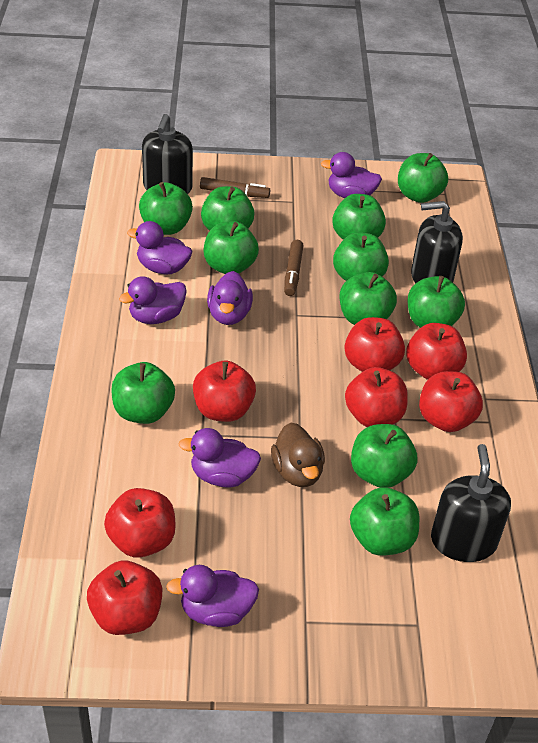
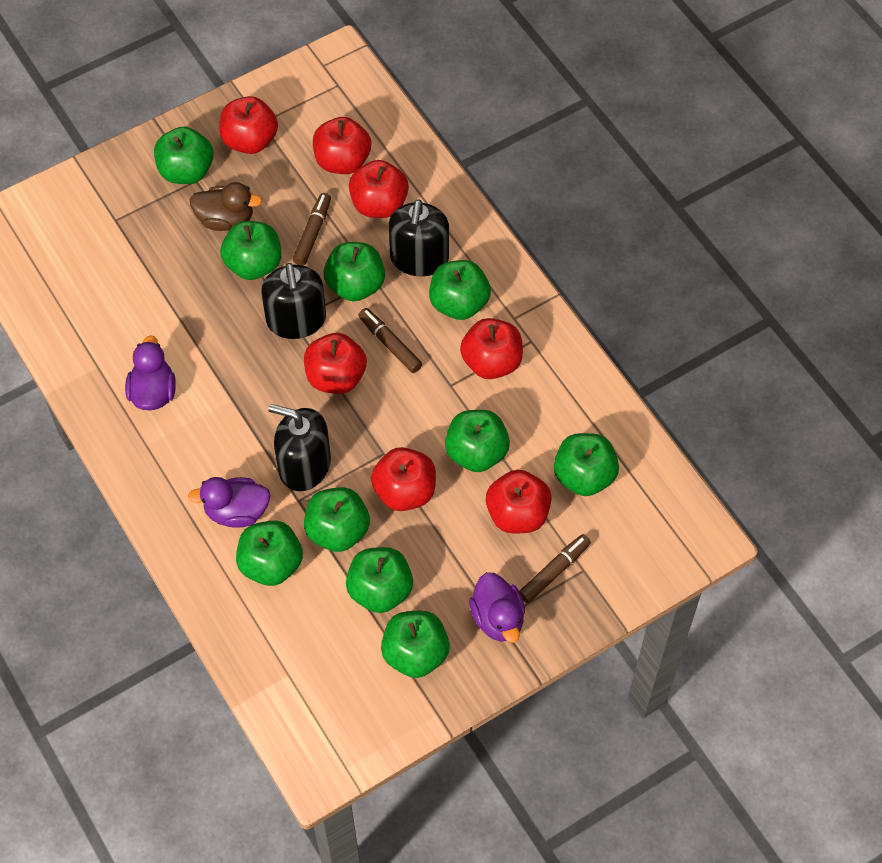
brown marker: 2 -> 3
green apple: 11 -> 10
purple duck: 6 -> 3

